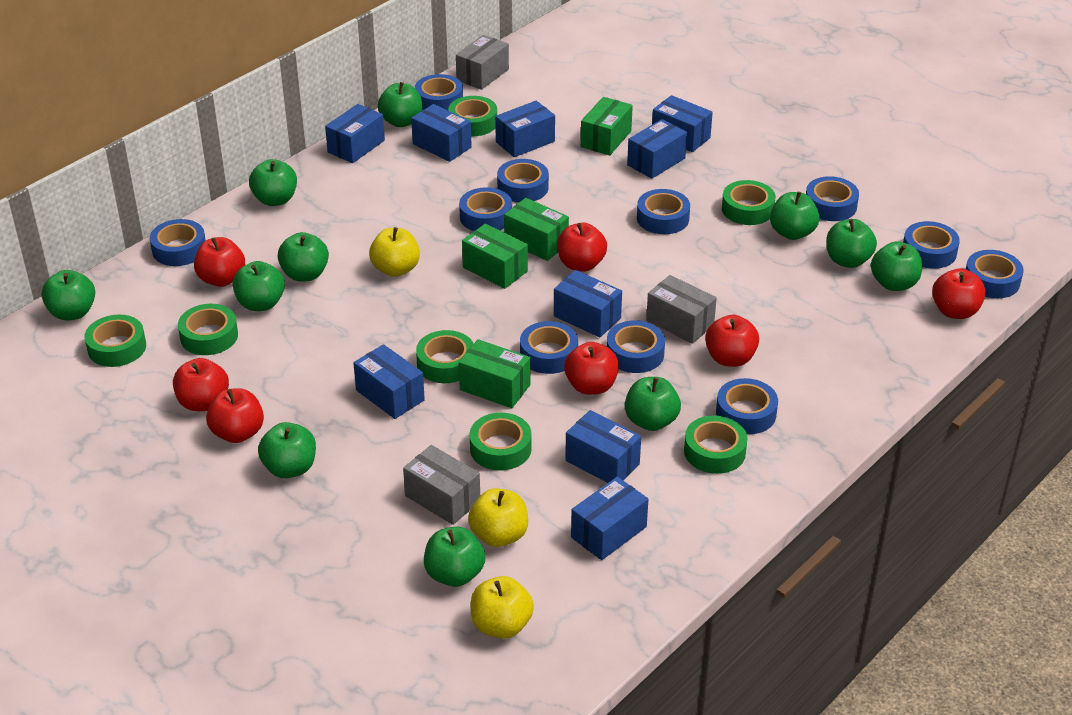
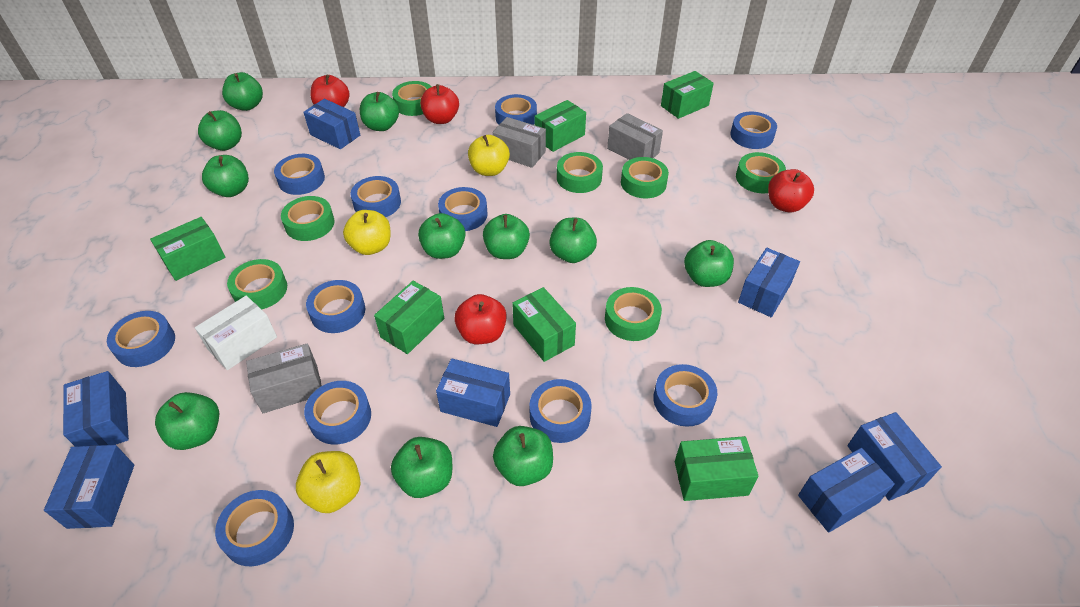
blue box: 9 -> 7
green box: 4 -> 6
red apple: 7 -> 4
white box: 0 -> 1

